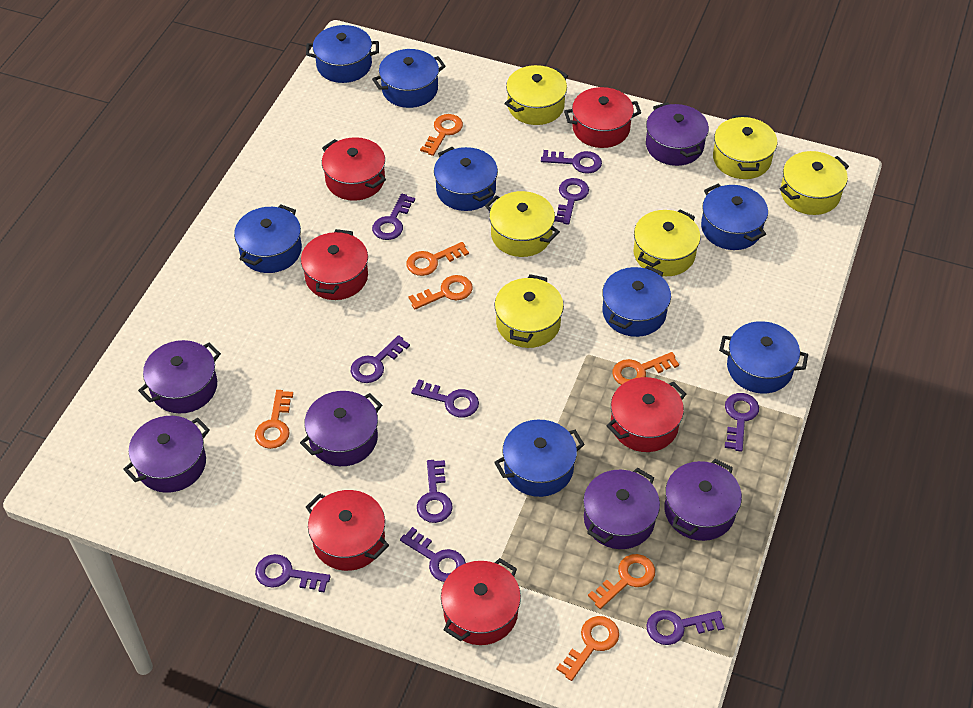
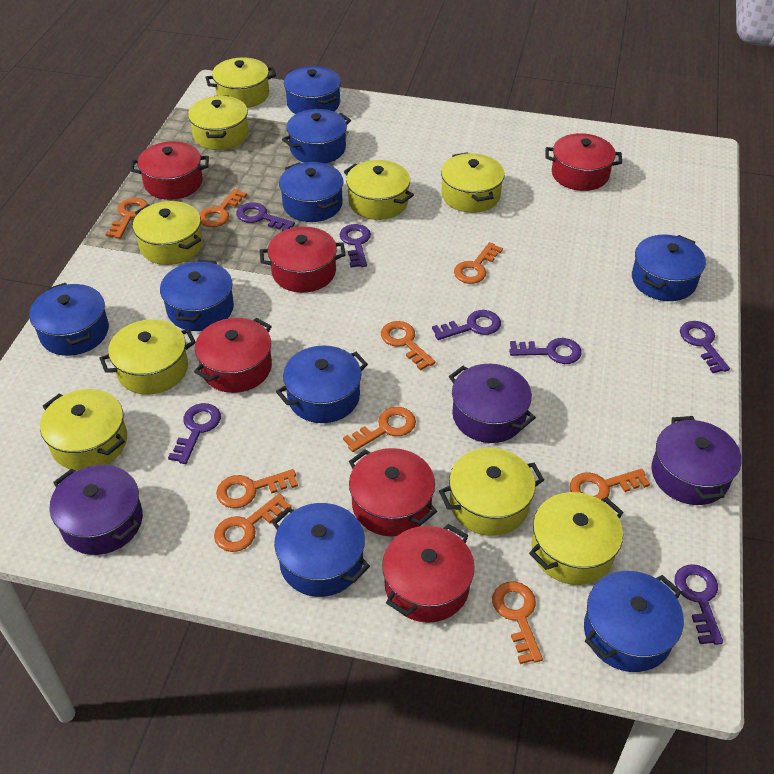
blue pot: 8 -> 9
orange key: 7 -> 9
purple key: 10 -> 7
purple pot: 6 -> 3
yellow pot: 6 -> 9

